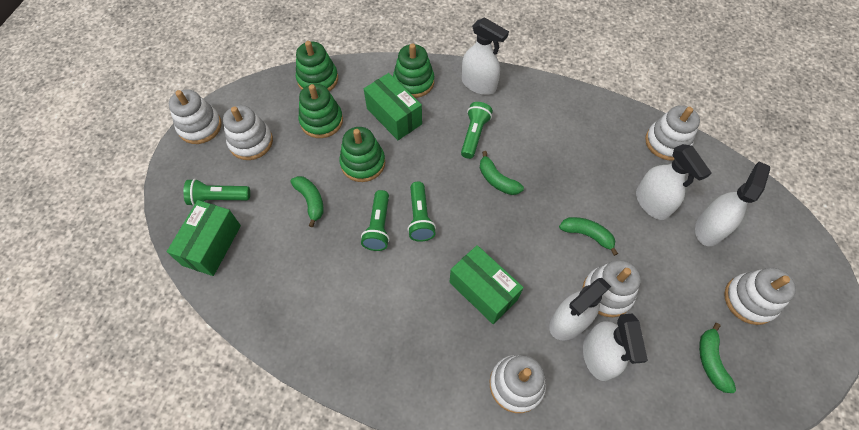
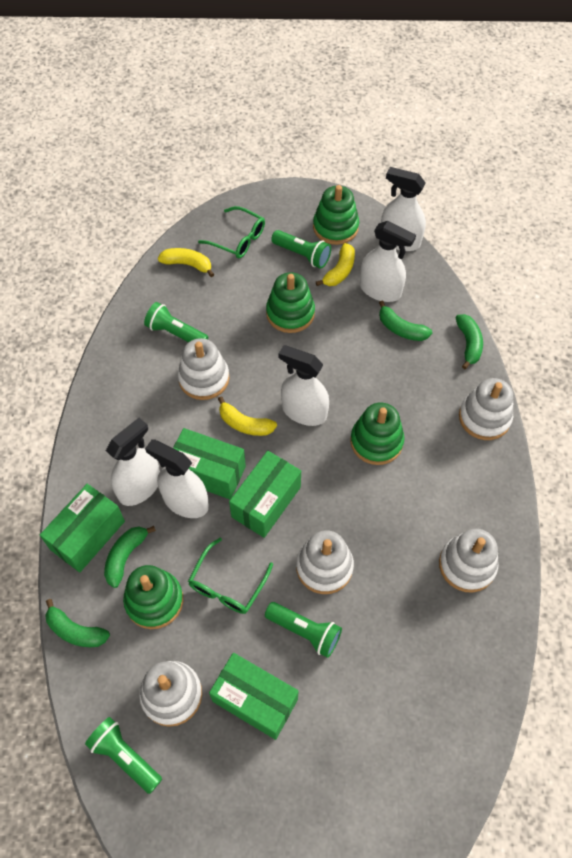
green box: 3 -> 4
green glasses: 0 -> 2
white stacking toy: 6 -> 5
yellow banana: 0 -> 3

